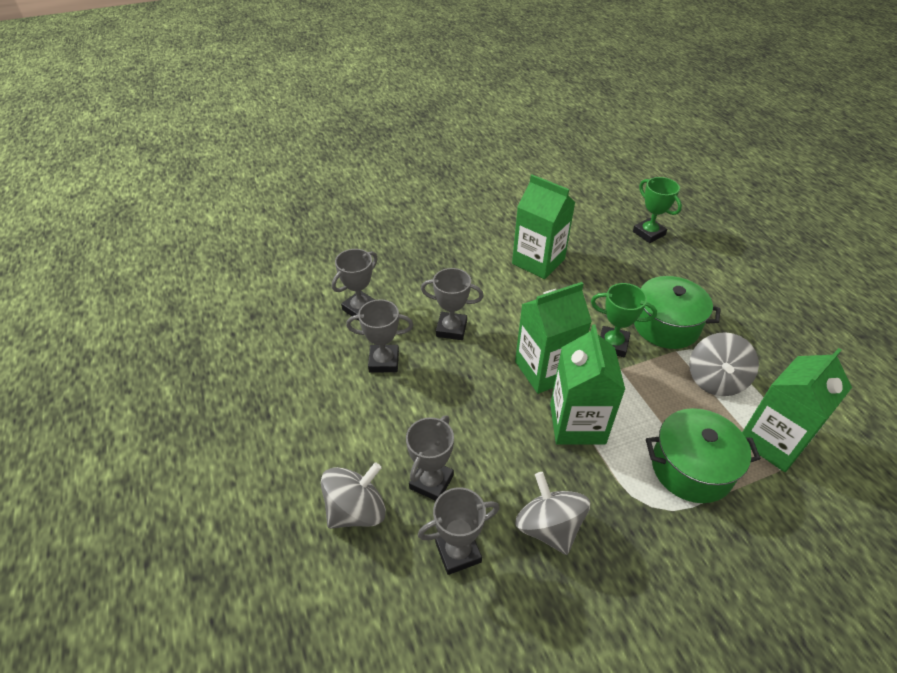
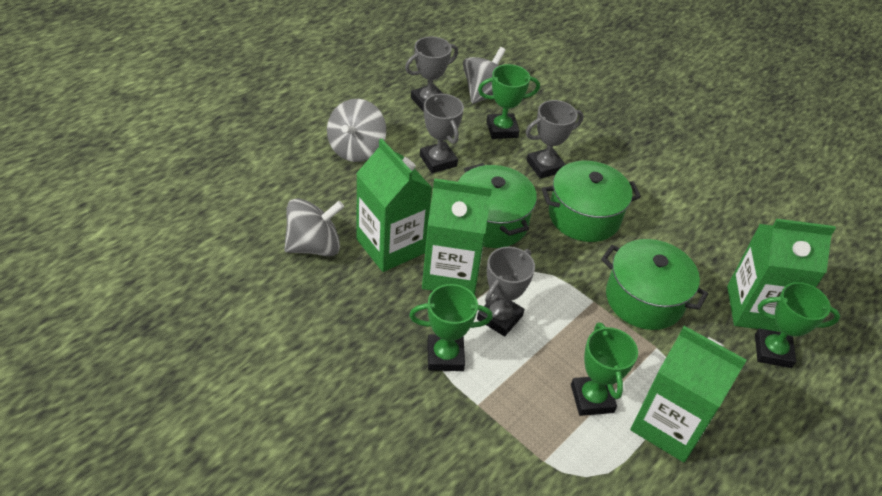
green pot: 2 -> 3
green trophy: 2 -> 4
grey trophy: 5 -> 4

